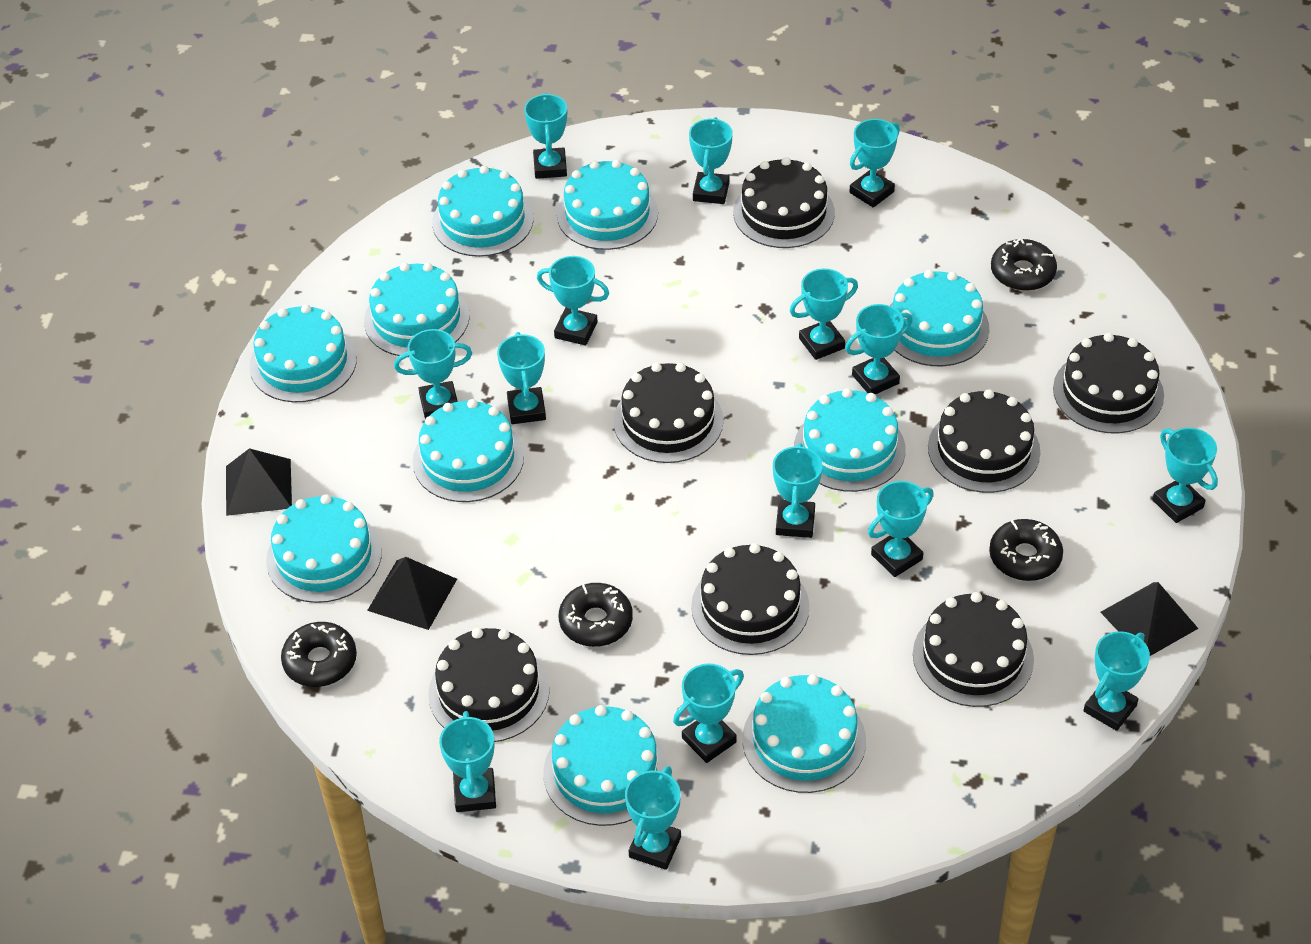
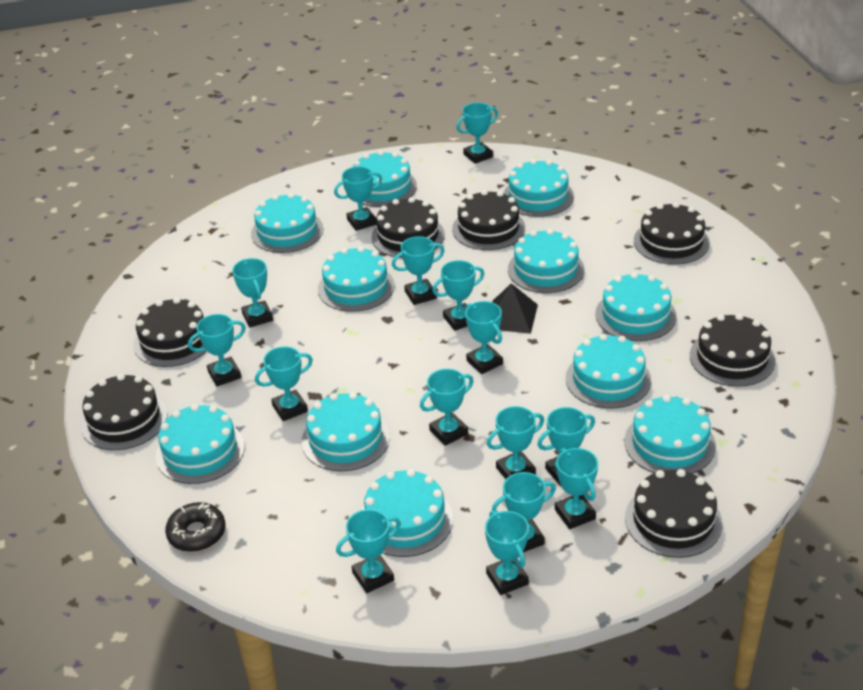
black donut: 4 -> 1
black pyramid: 3 -> 1
turquoise cake: 10 -> 11

